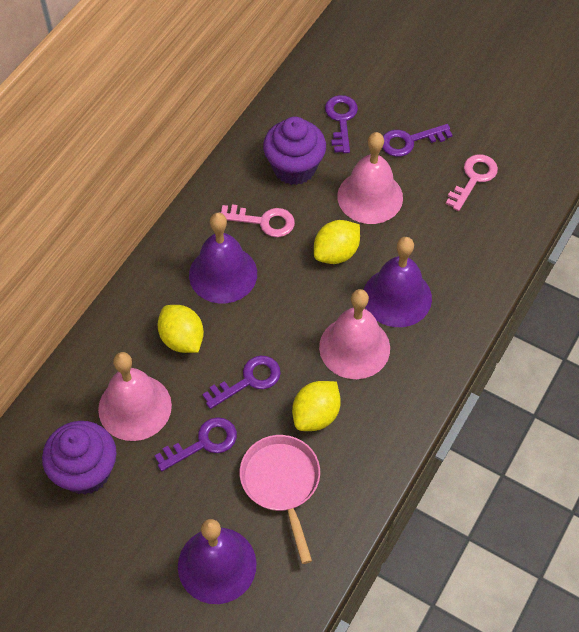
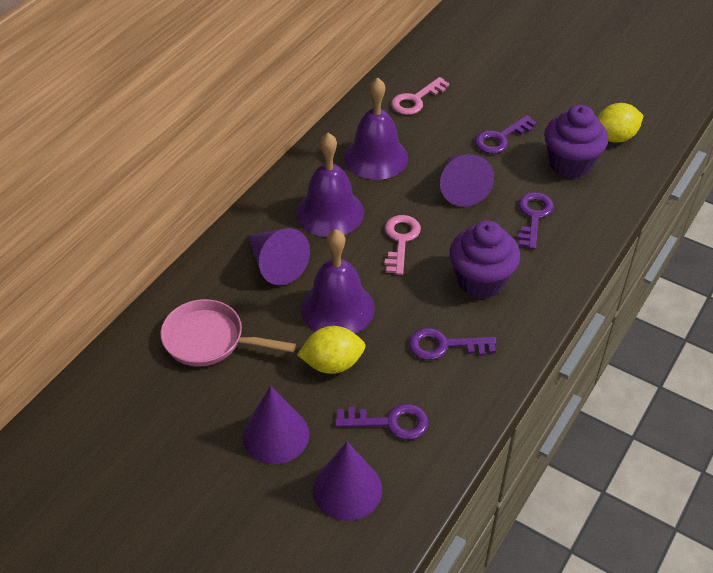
pink bell: 3 -> 0
purple cone: 0 -> 4
yellow lemon: 3 -> 2

